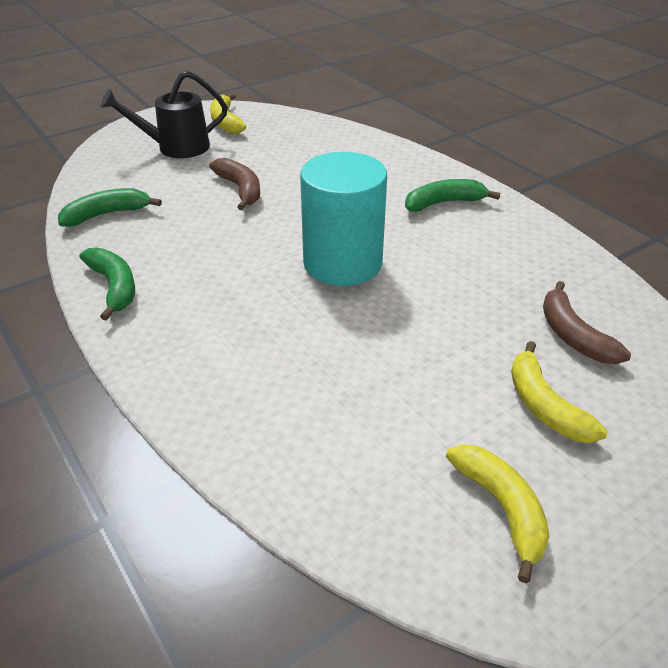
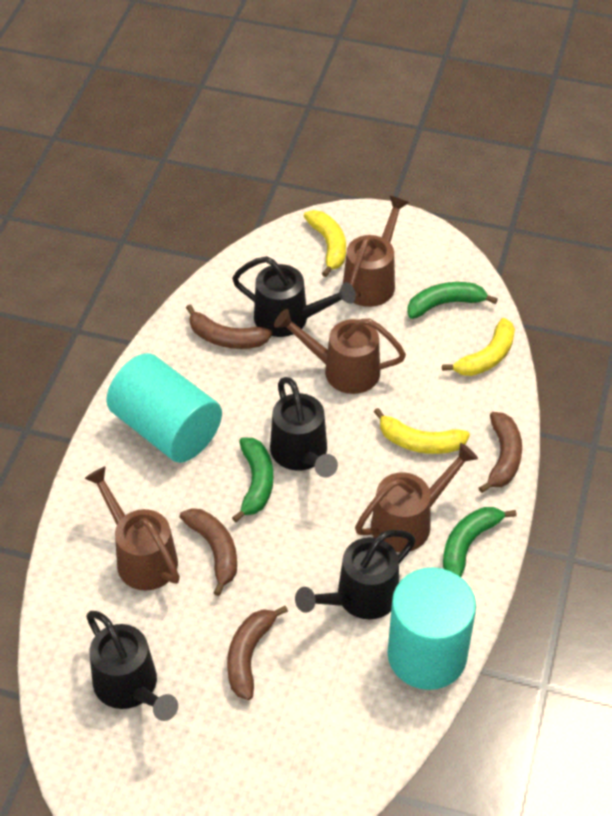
black watering can: 1 -> 4
brown banana: 2 -> 4
brown watering can: 0 -> 4
turquoise cylinder: 1 -> 2

